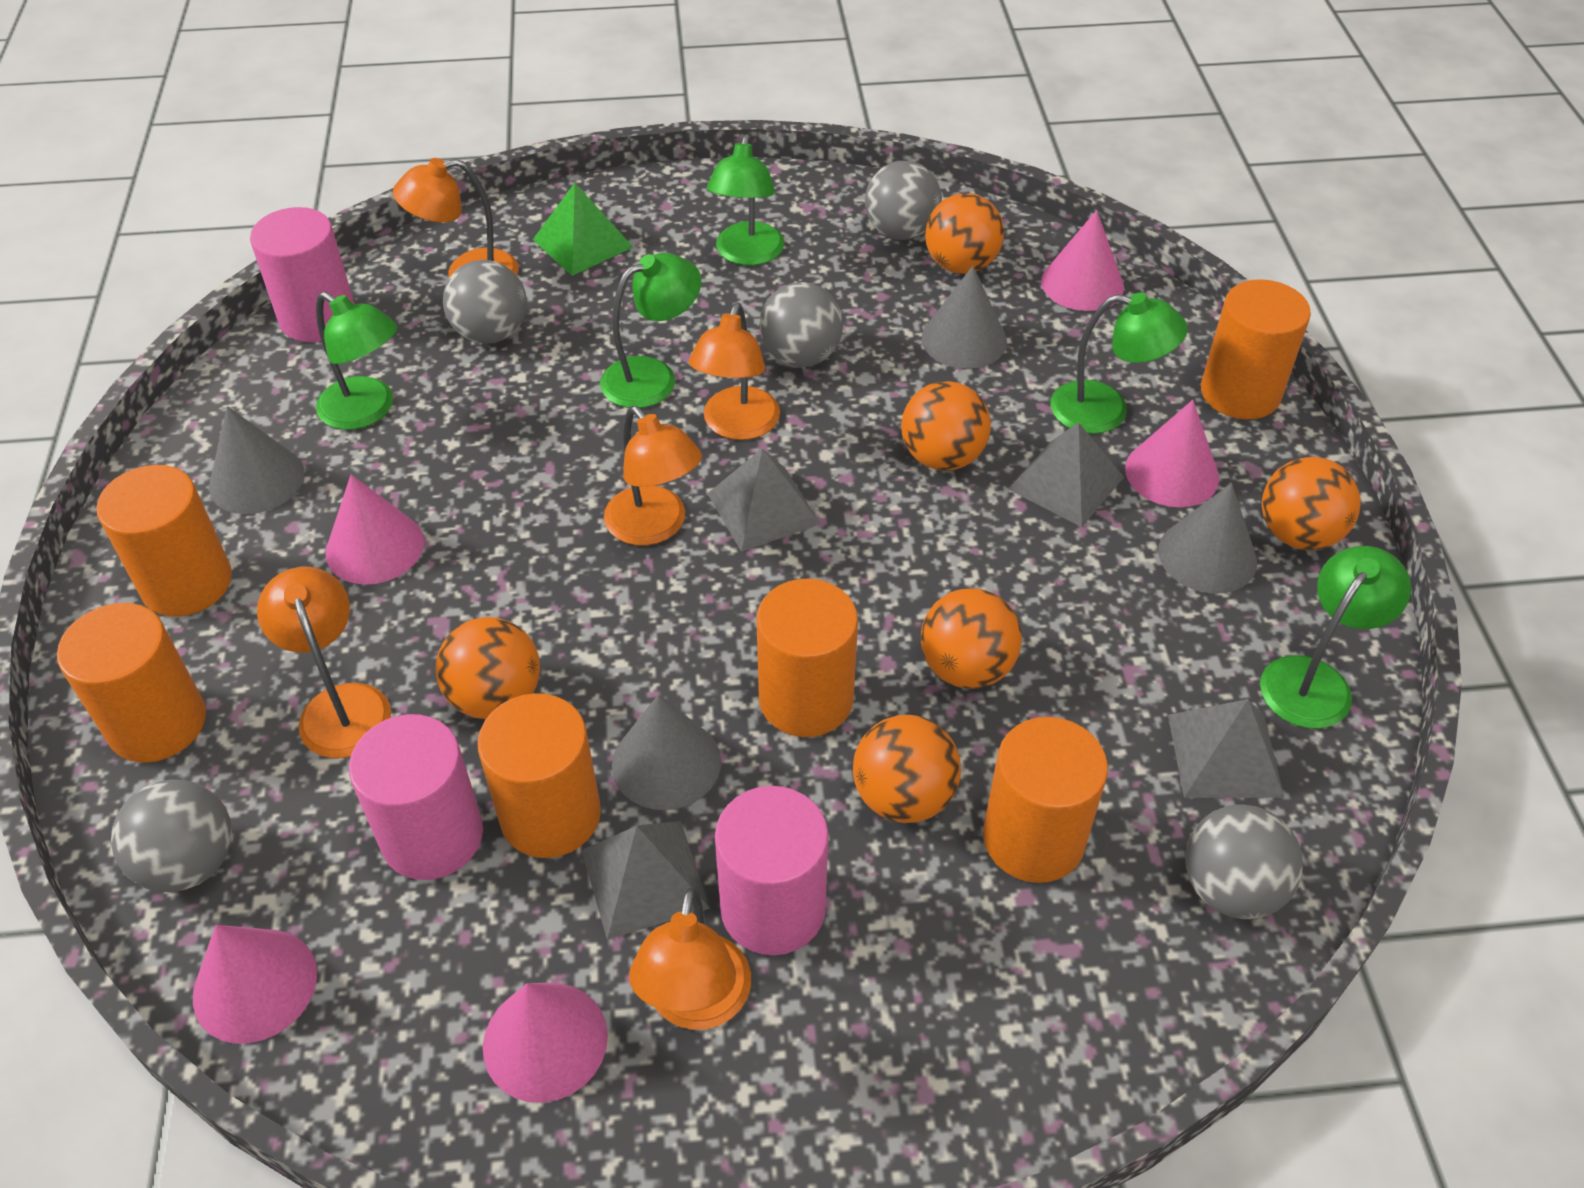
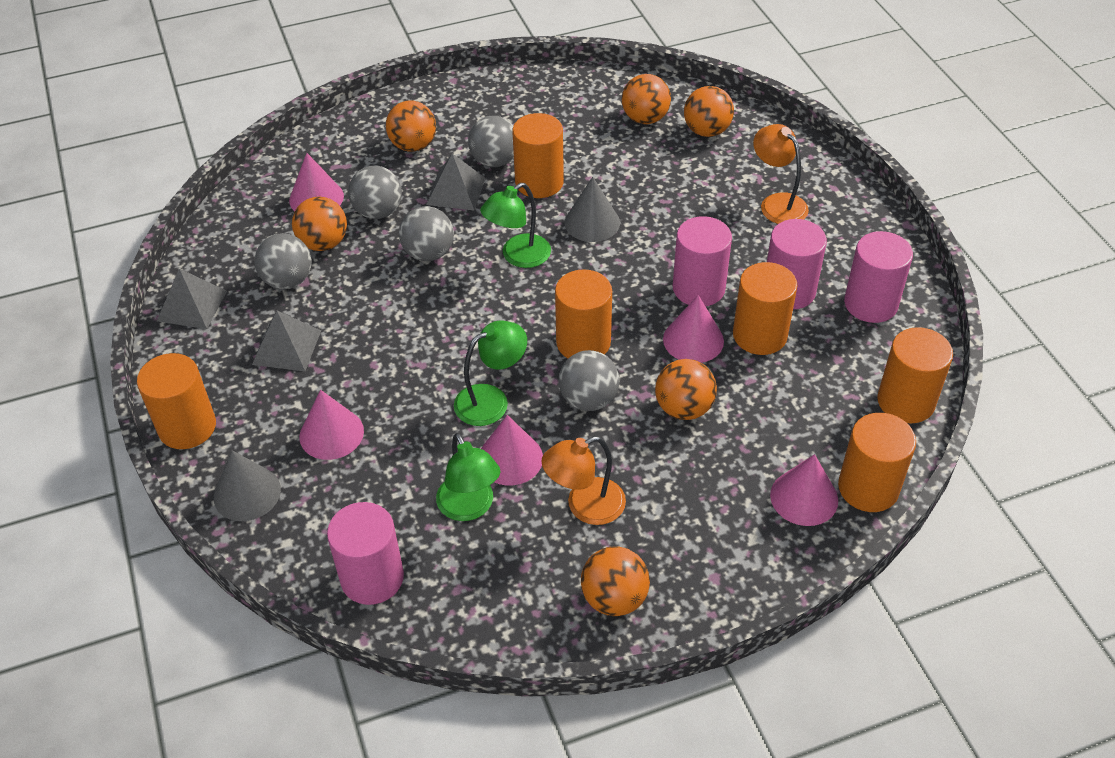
green lamp: 5 -> 3
green pyramid: 1 -> 0
grey cone: 4 -> 2
grey pyramid: 4 -> 3
orange lamp: 5 -> 2
pink cylinder: 3 -> 4

